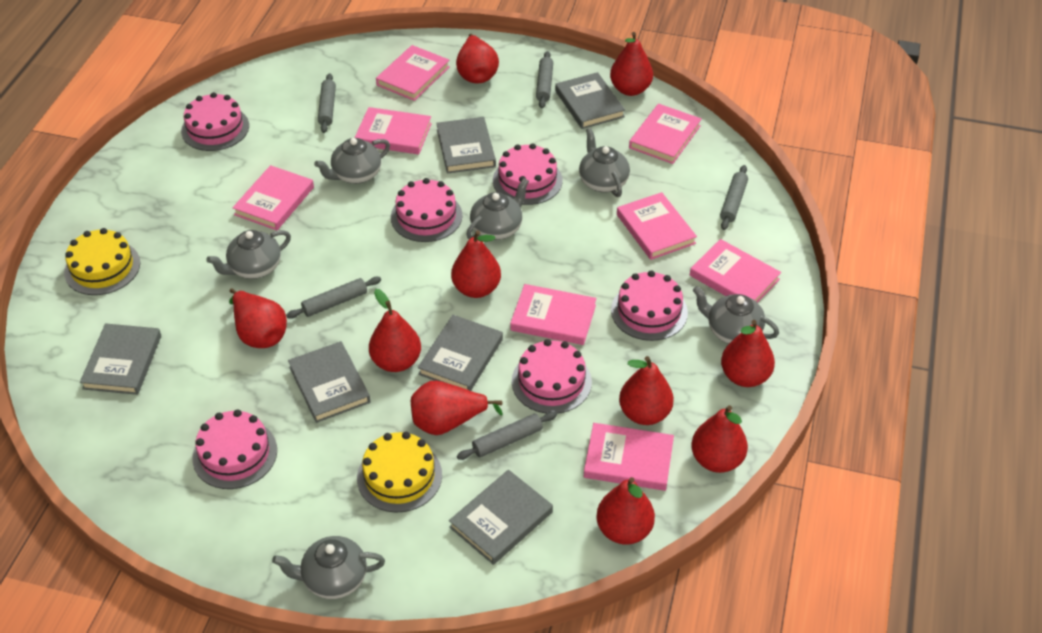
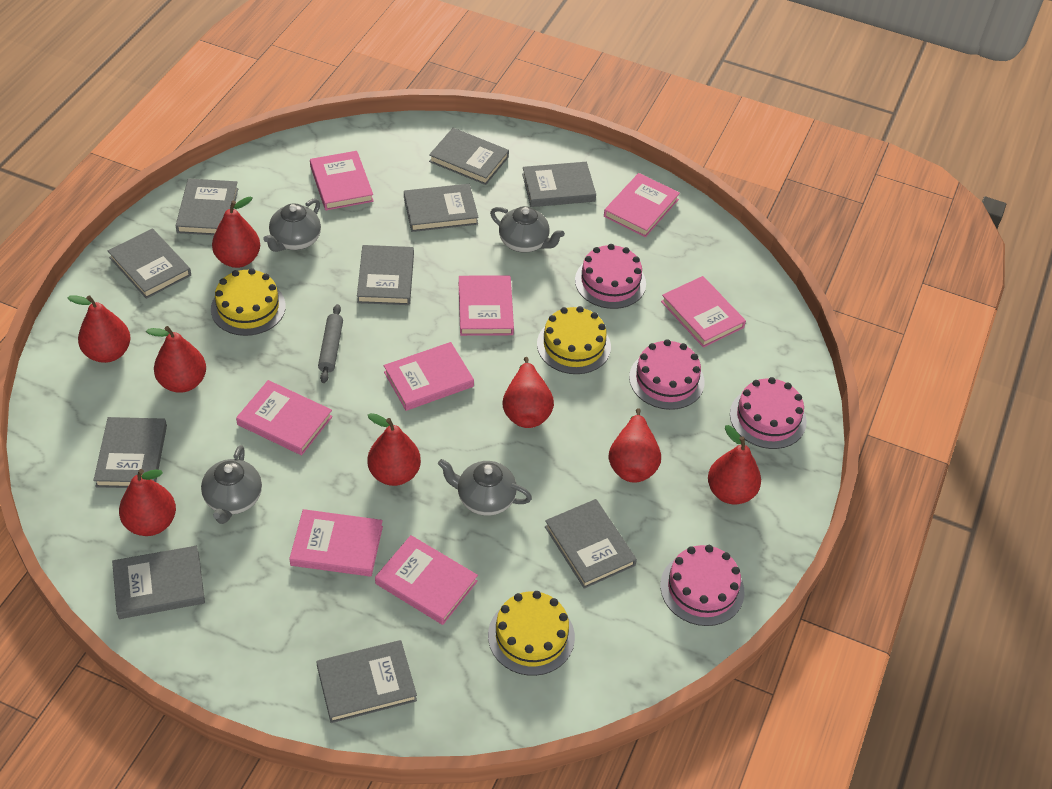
grey book: 6 -> 10
grey rolling pin: 5 -> 1
grey teapot: 6 -> 4
pink cake: 6 -> 4
red pear: 10 -> 8
yellow cake: 2 -> 3

